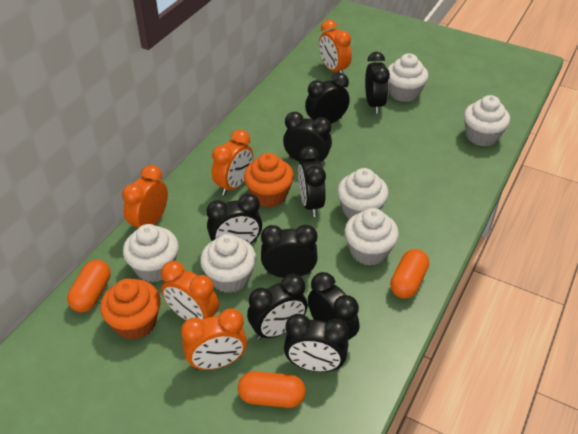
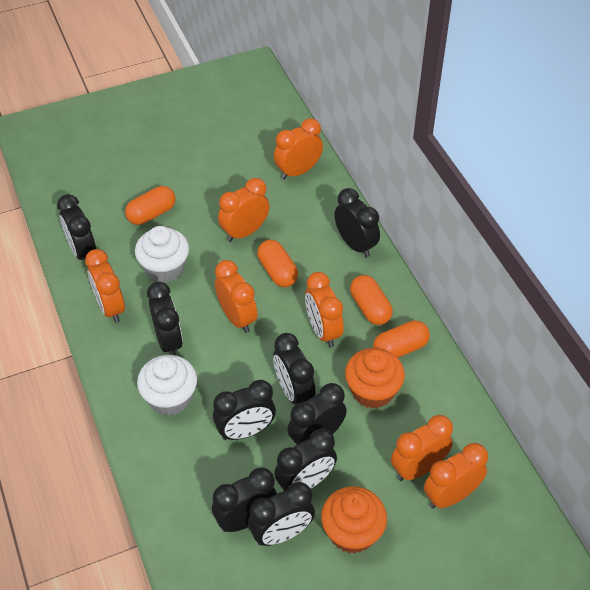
orange capsule: 3 -> 4
orange clock: 5 -> 7
white cupcake: 6 -> 2

